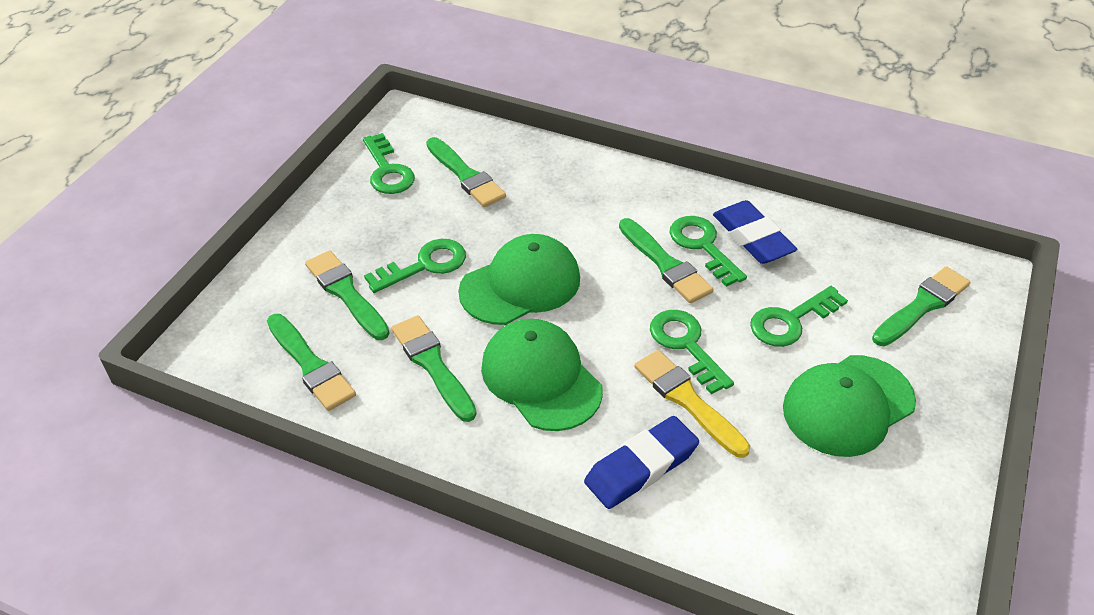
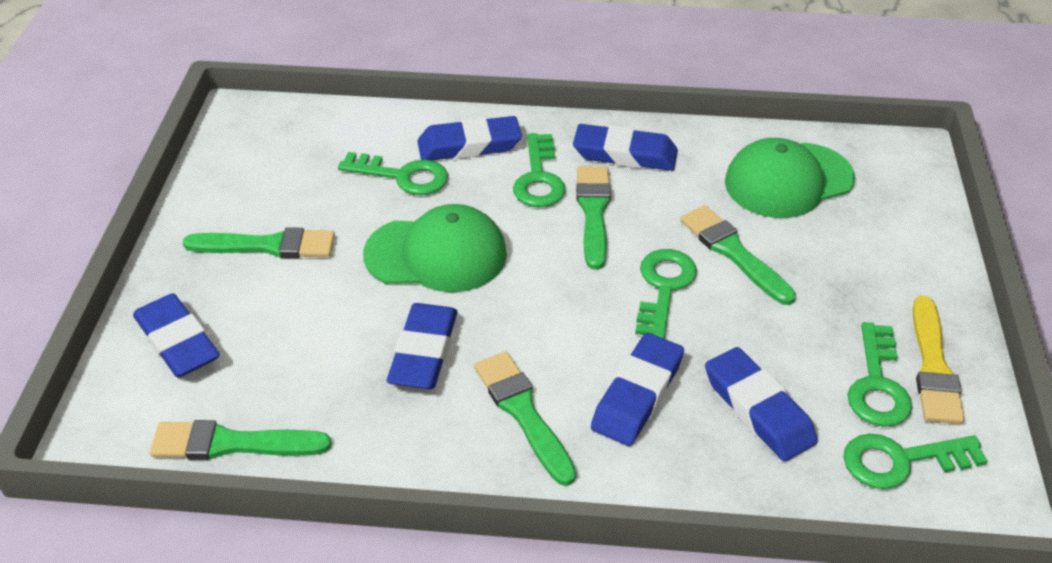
blue eraser: 2 -> 6
green brush: 6 -> 5
green cap: 3 -> 2

